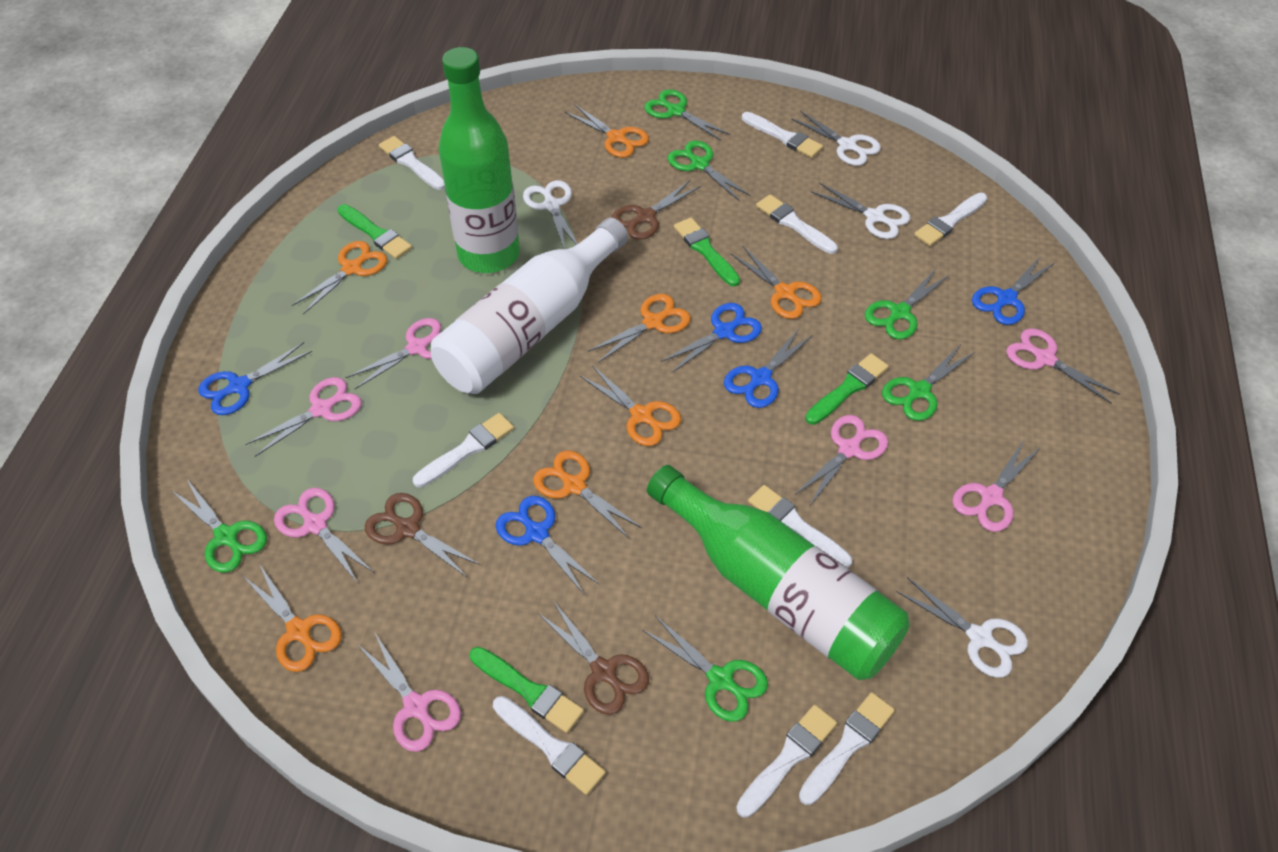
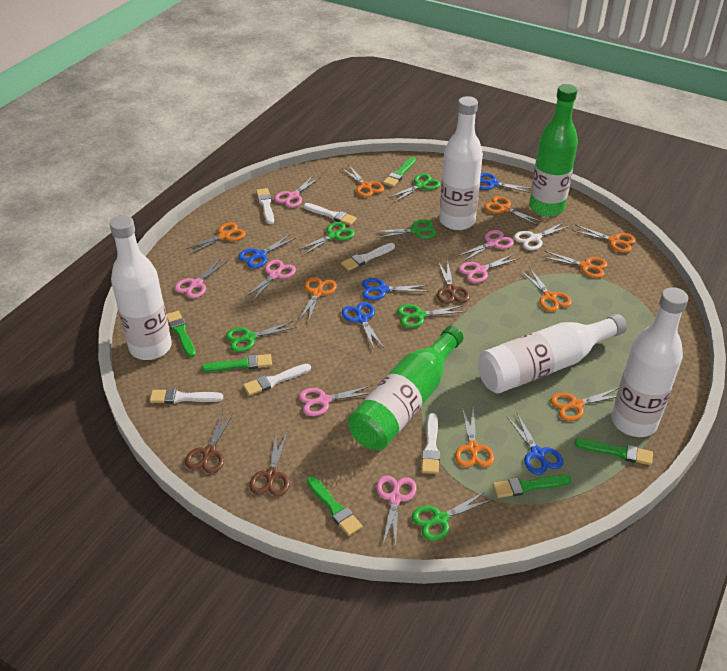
green brush: 4 -> 6
orange scissors: 7 -> 9
white bottle: 1 -> 4
white brush: 9 -> 6
white scissors: 4 -> 1

